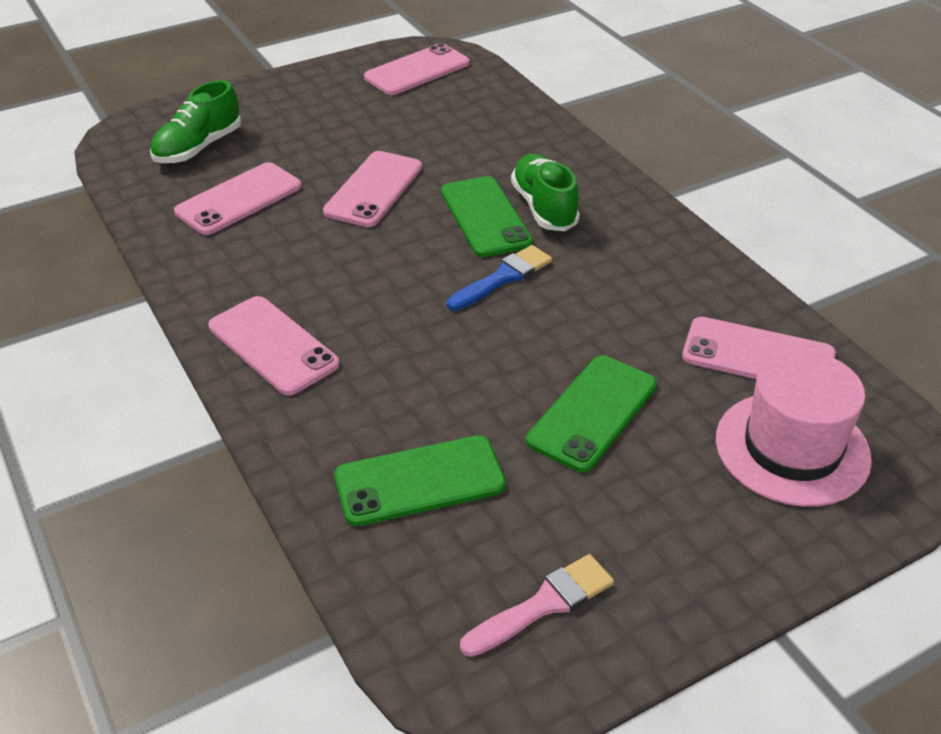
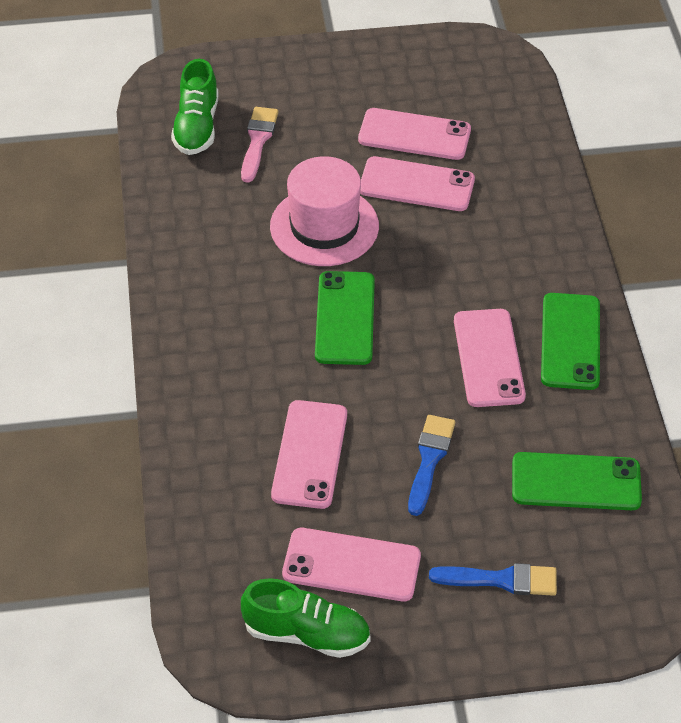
blue brush: 1 -> 2

